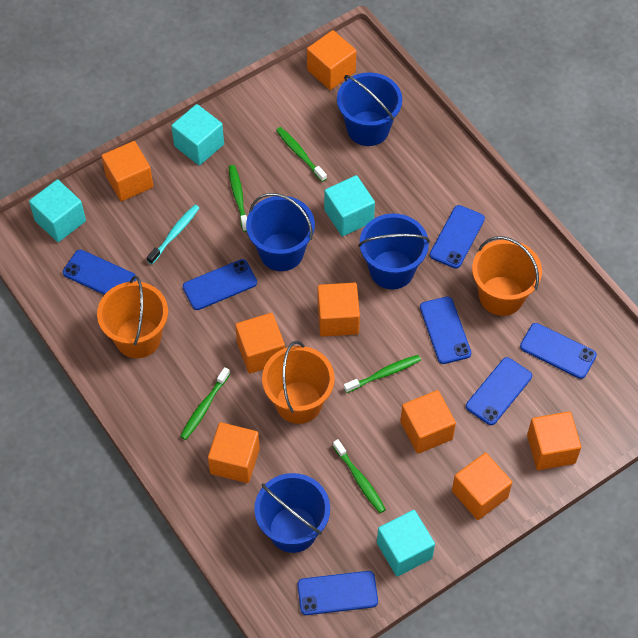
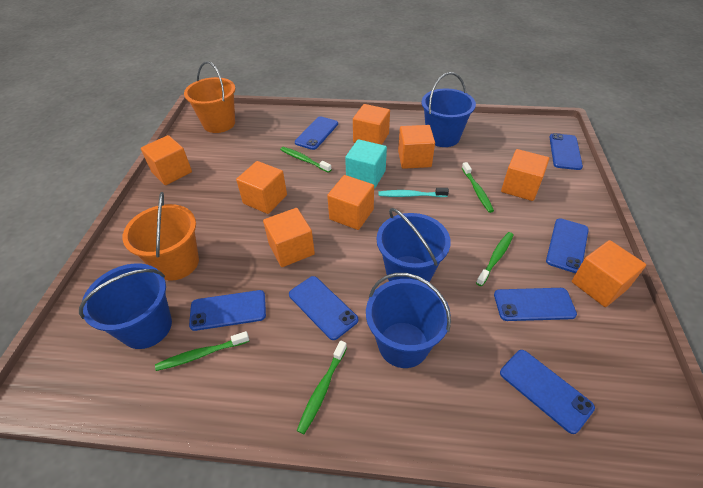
orange bucket: 3 -> 2
turquoise cube: 4 -> 1

